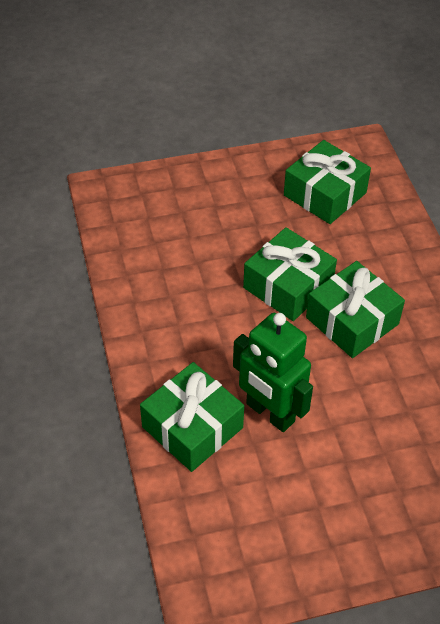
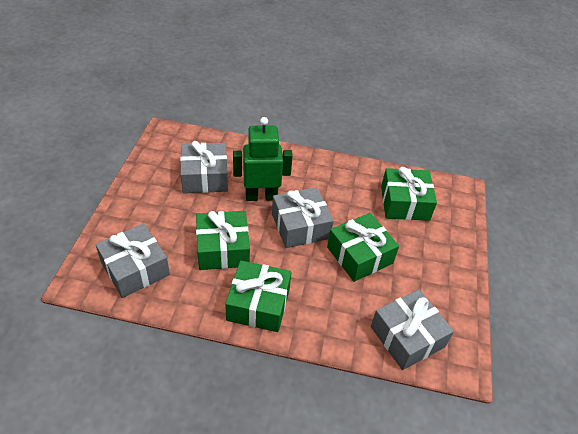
grey gift: 0 -> 4

